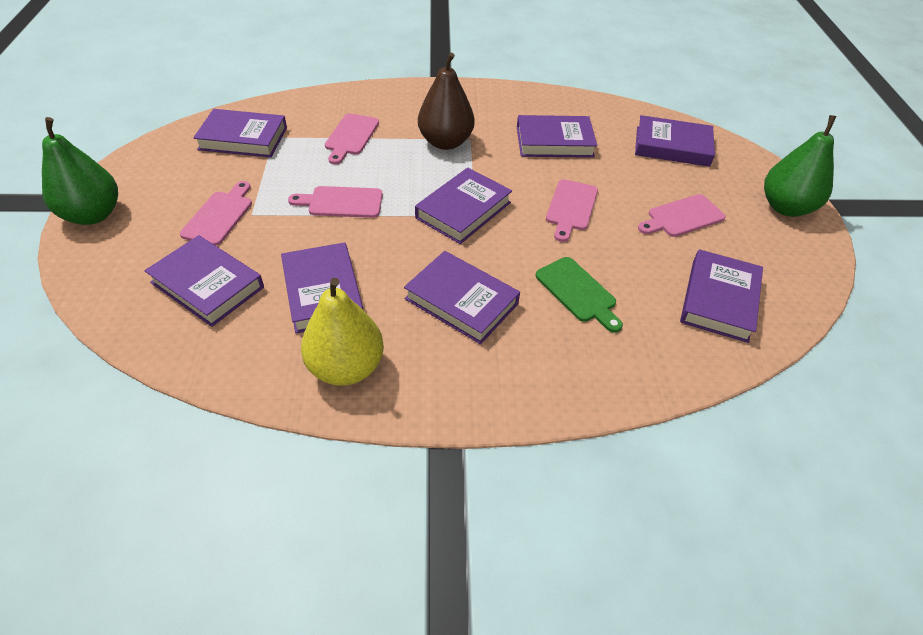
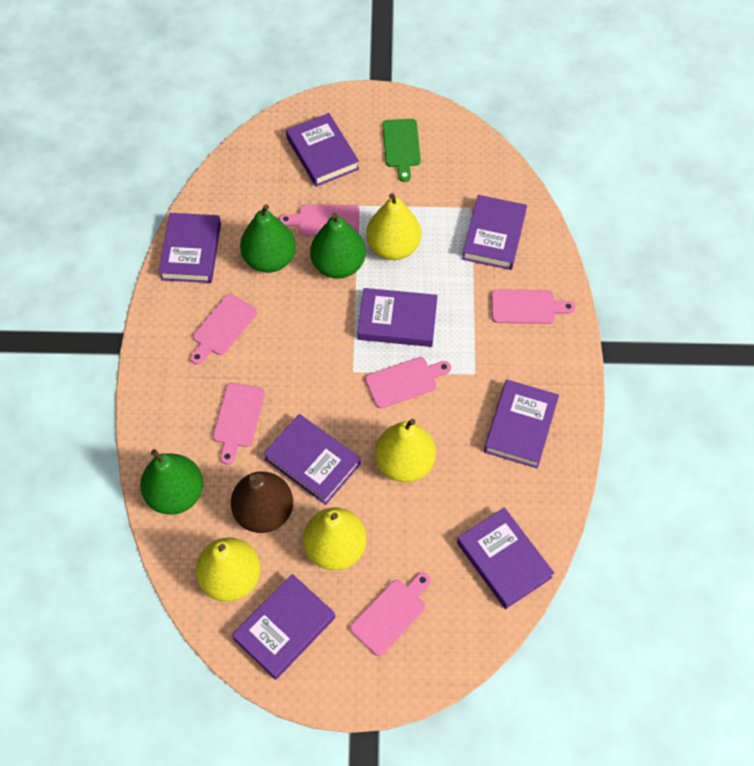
green pear: 2 -> 3
pink cutting board: 5 -> 6
yellow pear: 1 -> 4

